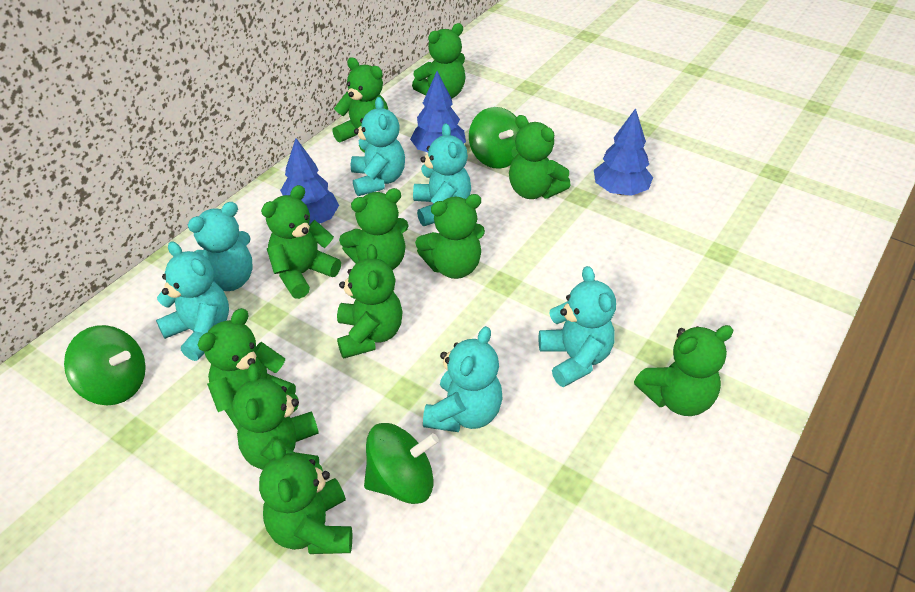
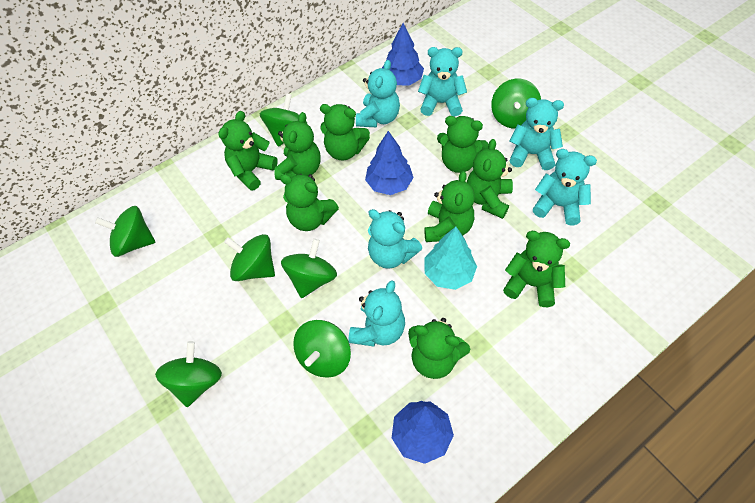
green spinning top: 3 -> 7
green teddy bear: 11 -> 9
turquoise tree: 0 -> 1

